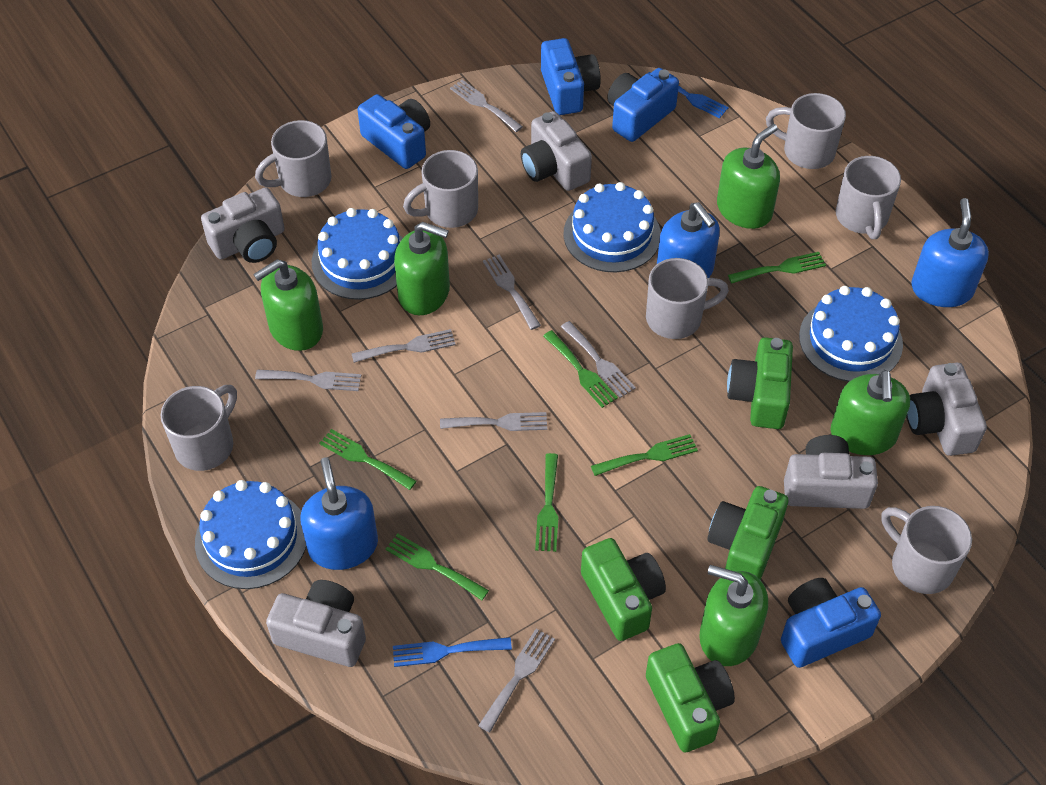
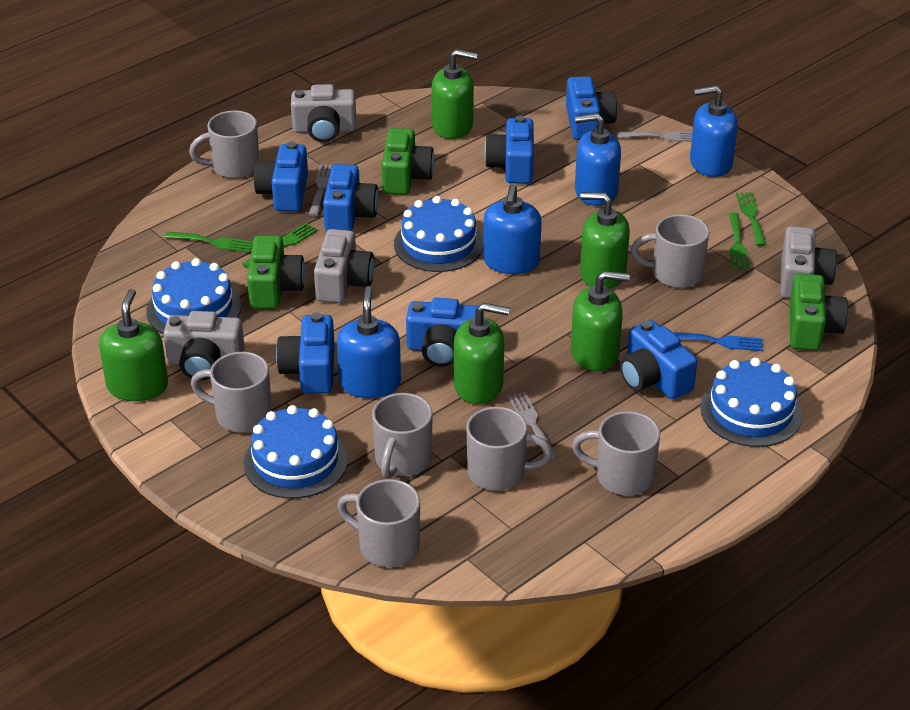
blue camera: 4 -> 7
blue fork: 2 -> 1
blue soap dispenser: 3 -> 4
green camera: 4 -> 3
green fork: 6 -> 4
grey camera: 5 -> 4
grey fork: 7 -> 3

